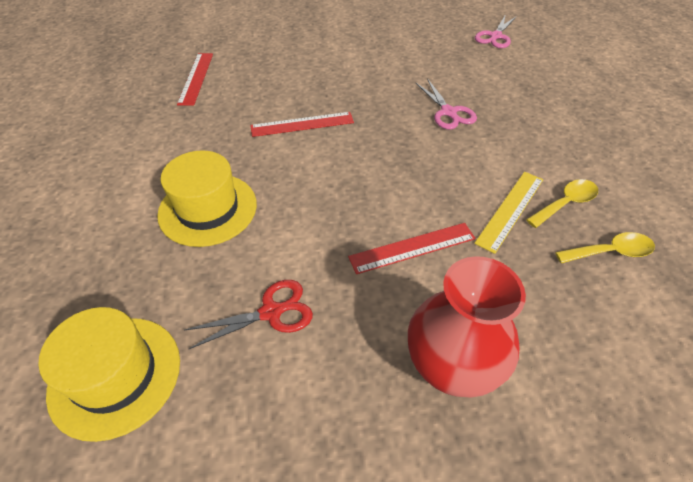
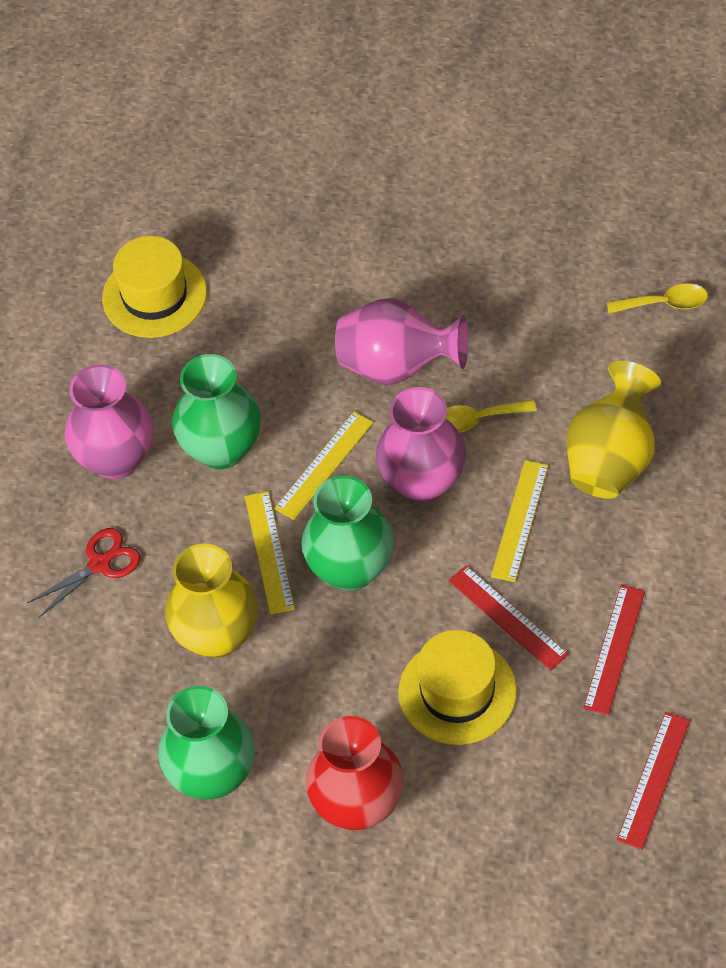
green vase: 0 -> 3
pink scissors: 2 -> 0
pink vase: 0 -> 3
yellow ruler: 1 -> 3
yellow vase: 0 -> 2

